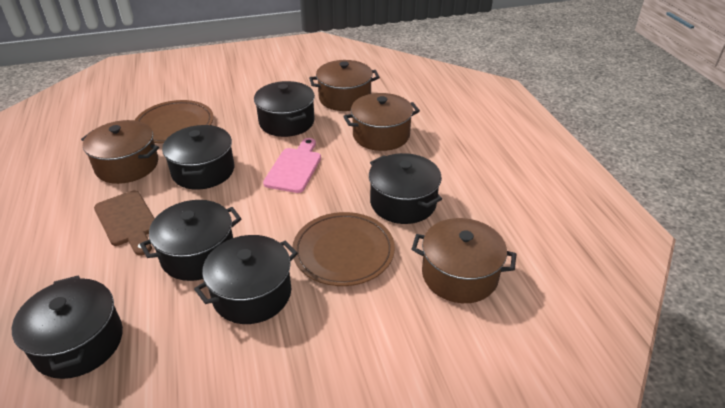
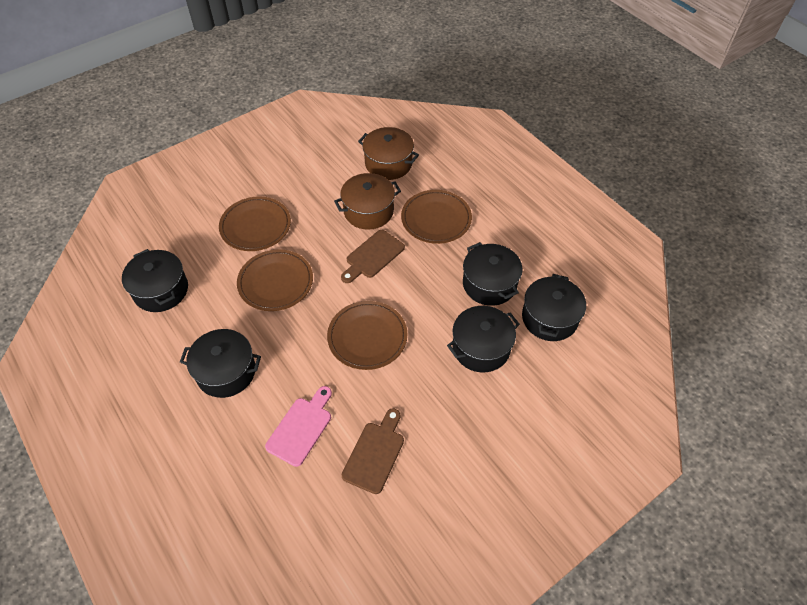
black pot: 6 -> 5
brown cutting board: 1 -> 2
brown plate: 2 -> 4
brown pot: 4 -> 2

